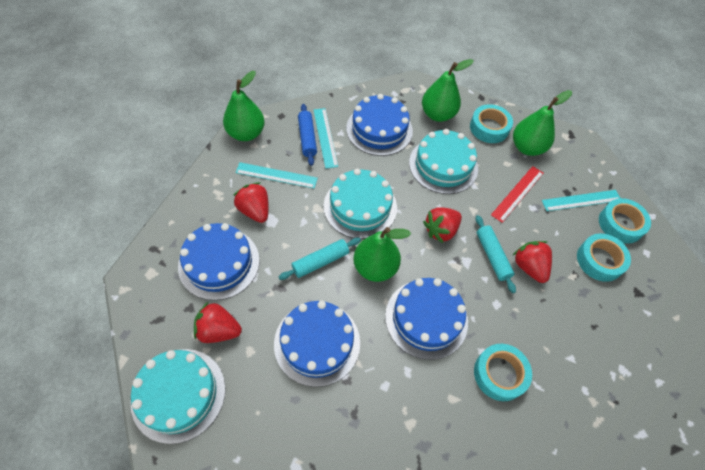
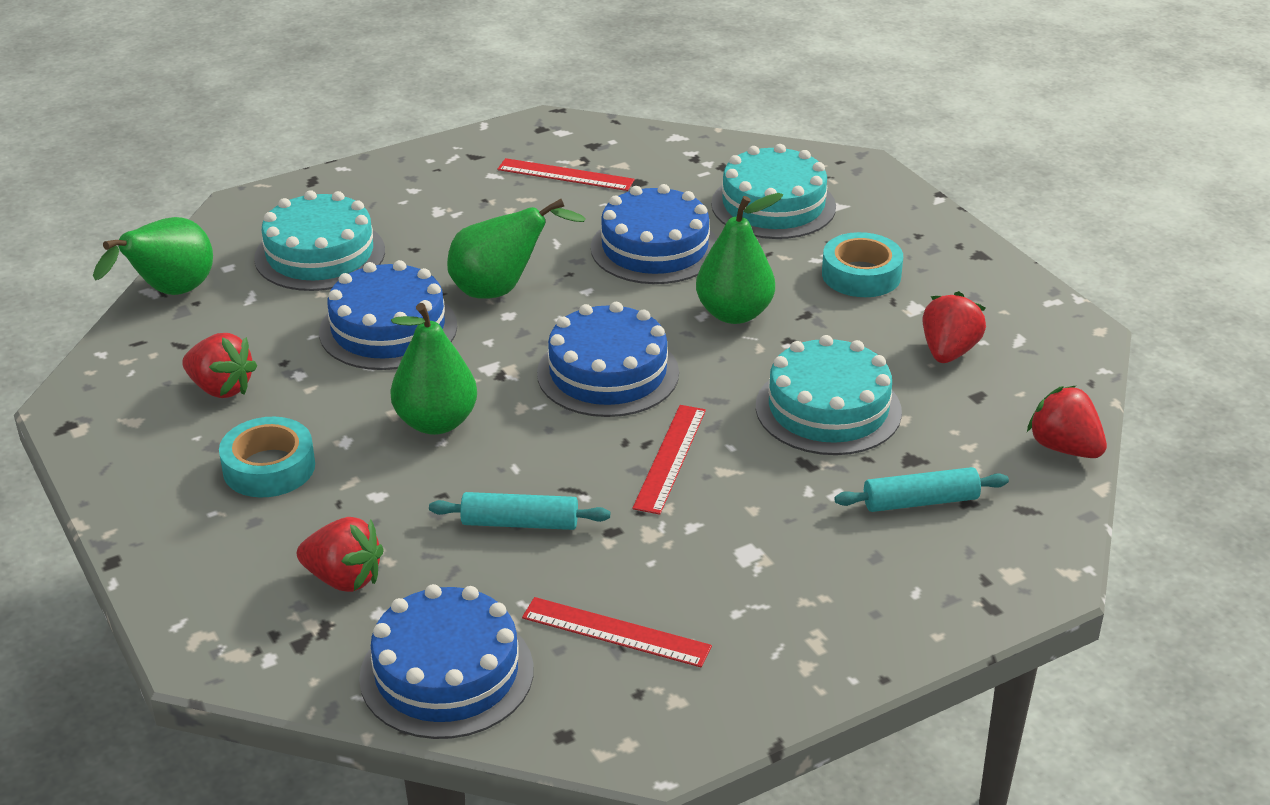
blue rolling pin: 1 -> 0
red ruler: 1 -> 3
turquoise ruler: 3 -> 0
turquoise tape: 4 -> 2

